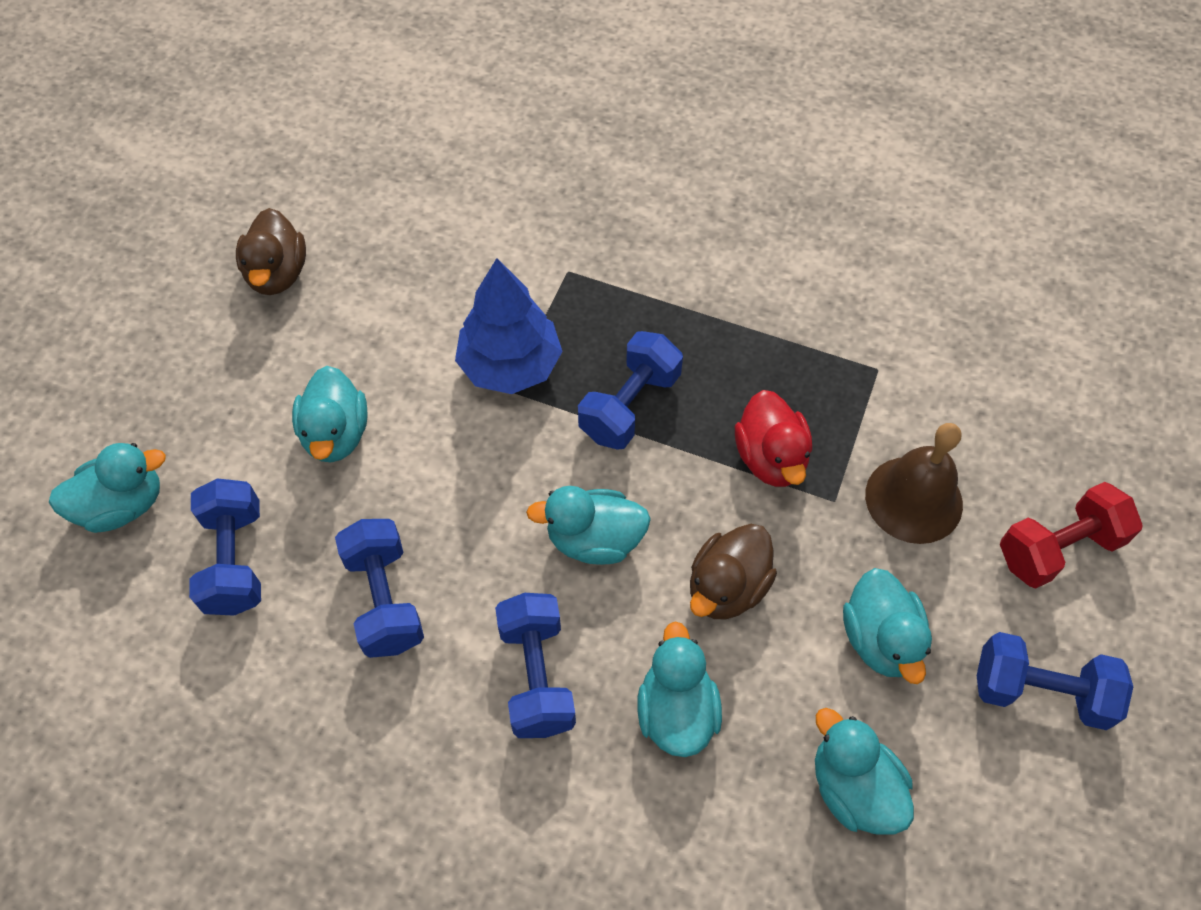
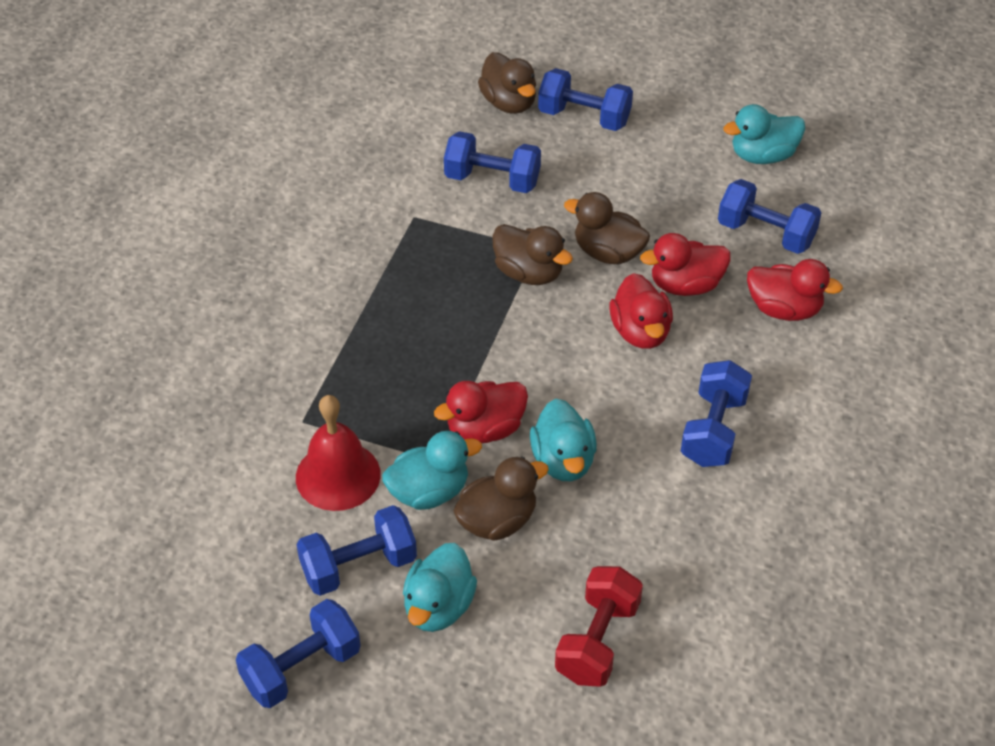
blue dumbbell: 5 -> 6
blue tree: 1 -> 0
brown bell: 1 -> 0
brown duck: 2 -> 4
red bell: 0 -> 1
red duck: 1 -> 4
turquoise duck: 6 -> 4

